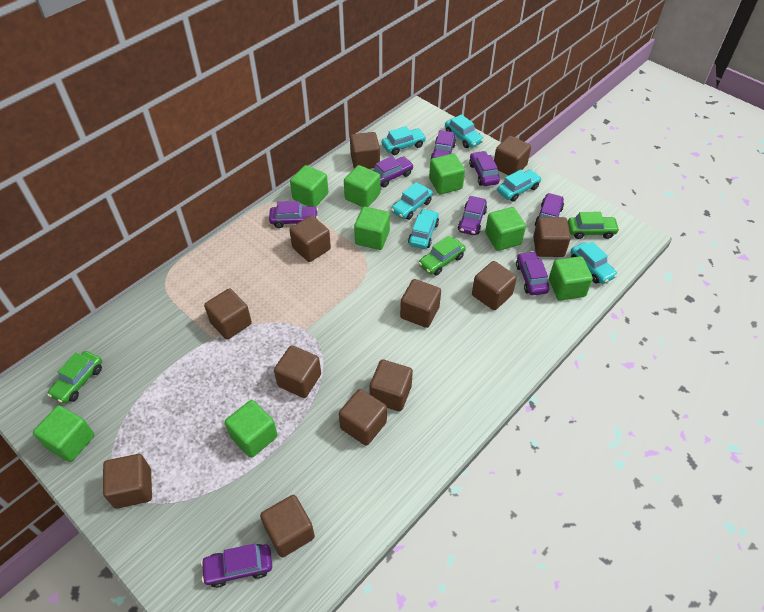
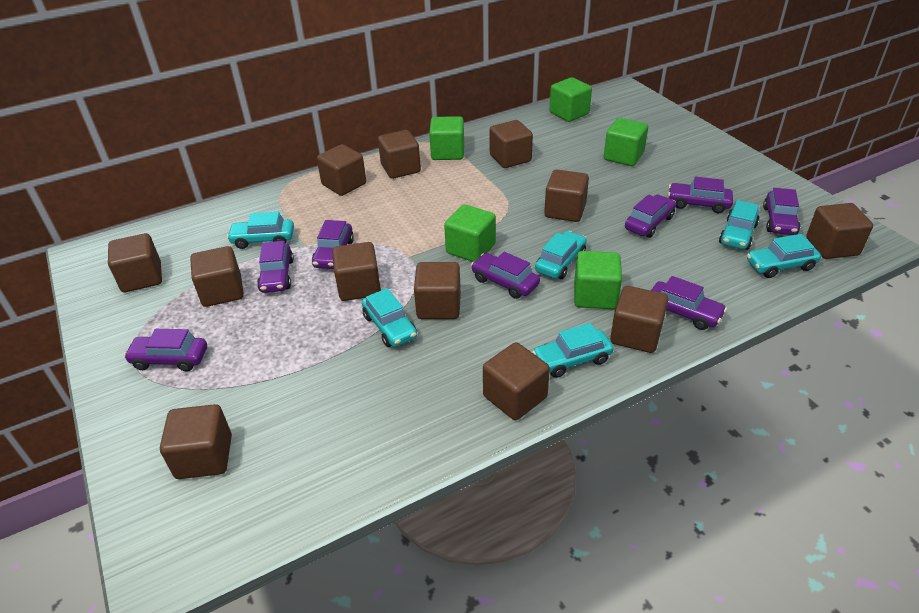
green car: 3 -> 0
green cube: 8 -> 5

